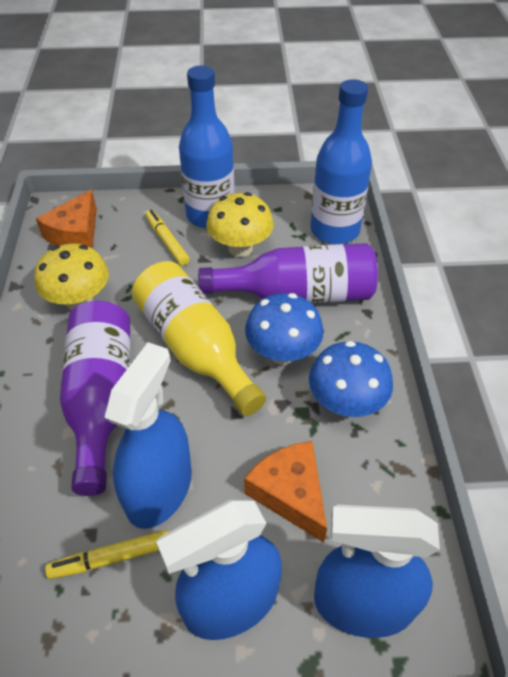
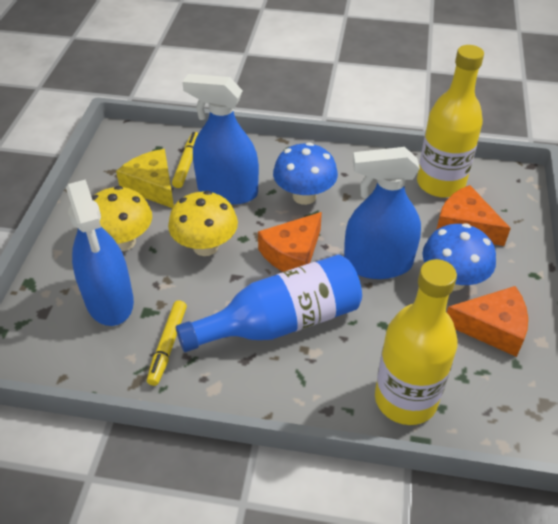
blue bottle: 2 -> 1
orange cheese: 2 -> 3
purple bottle: 2 -> 0
yellow bottle: 1 -> 2
yellow cheese: 0 -> 1

